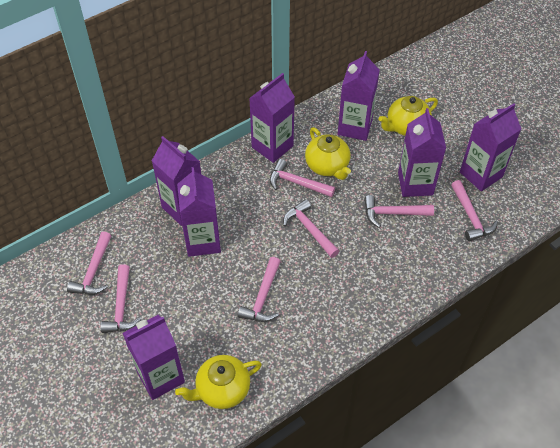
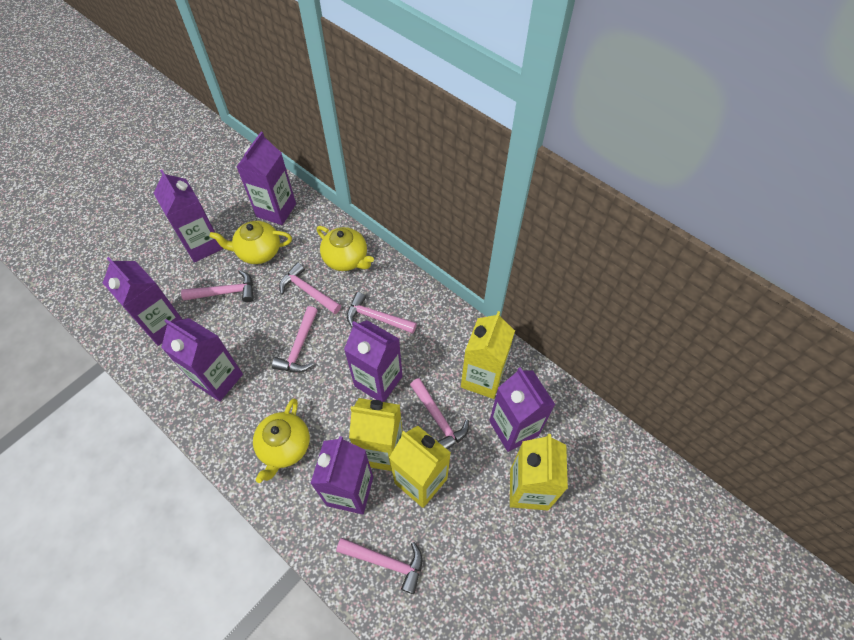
pink hammer: 7 -> 6
yellow carton: 0 -> 4

